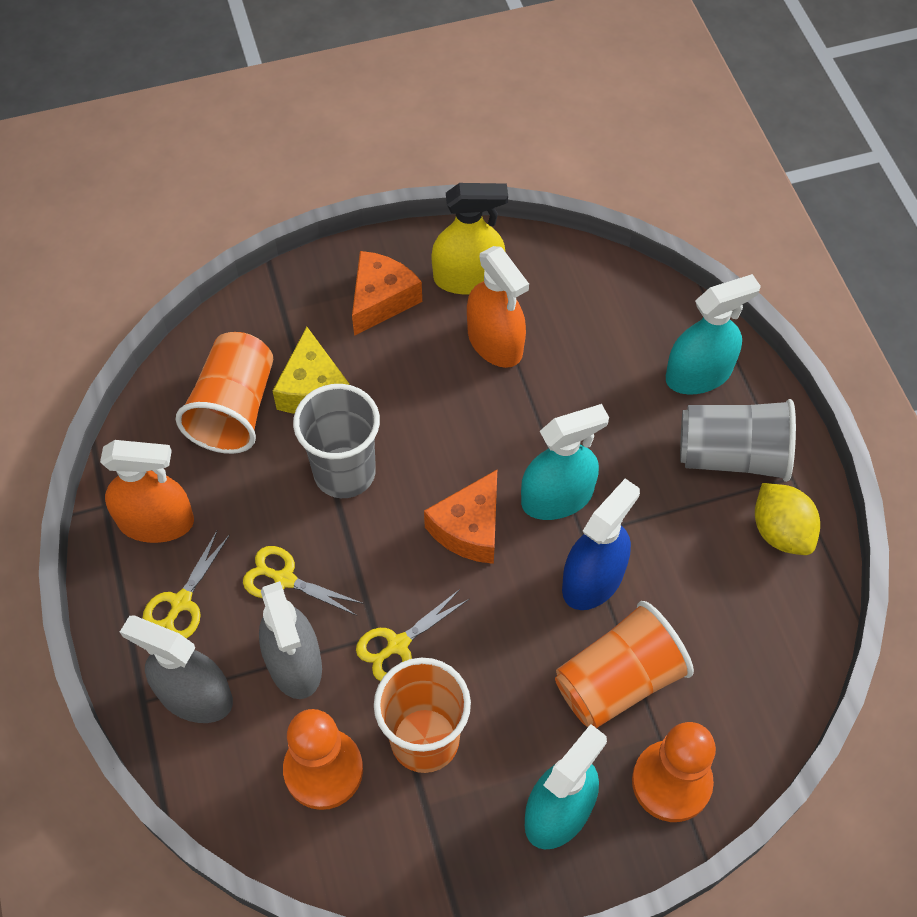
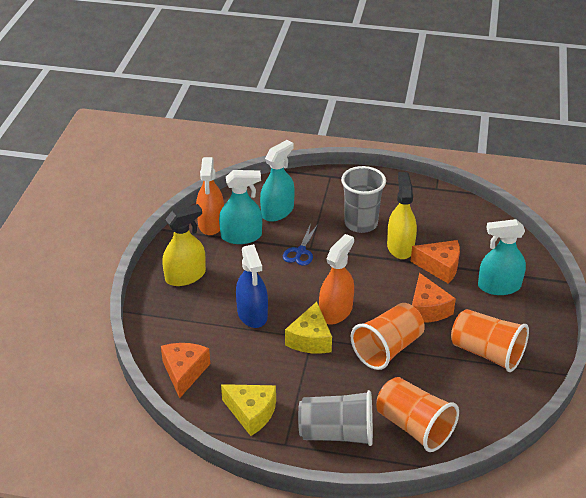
blue scissors: 0 -> 1
grey spray bottle: 2 -> 0
orange cheese: 2 -> 3
orange pawn: 2 -> 0
yellow cheese: 1 -> 2
yellow lemon: 1 -> 0
yellow scissors: 3 -> 0
yellow spray bottle: 1 -> 2

